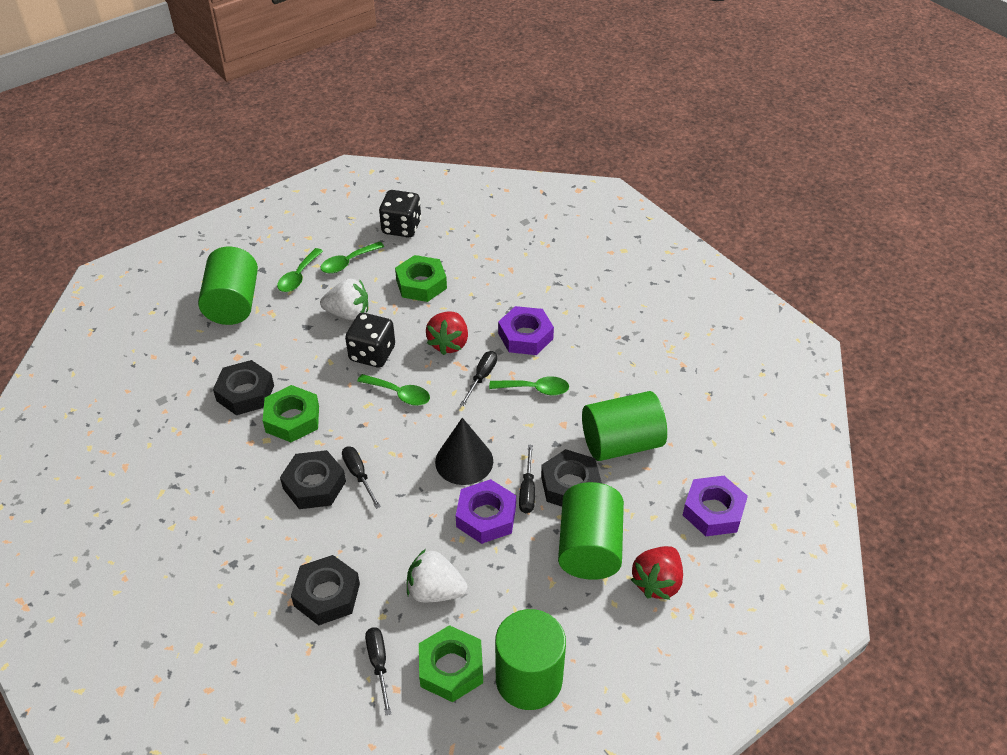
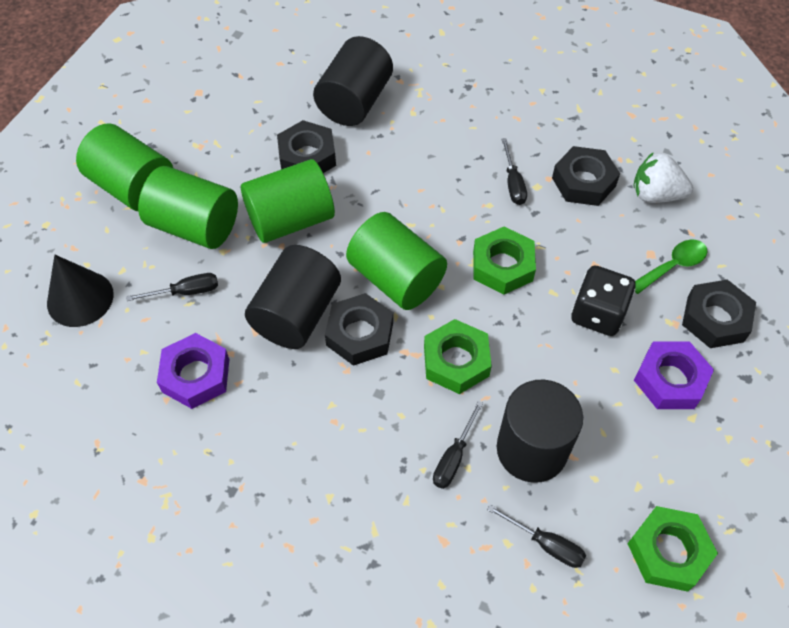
black cylinder: 0 -> 3
black dice: 2 -> 1
green spoon: 4 -> 1
purple nut: 3 -> 2
red strawberry: 2 -> 0
white strawberry: 2 -> 1

